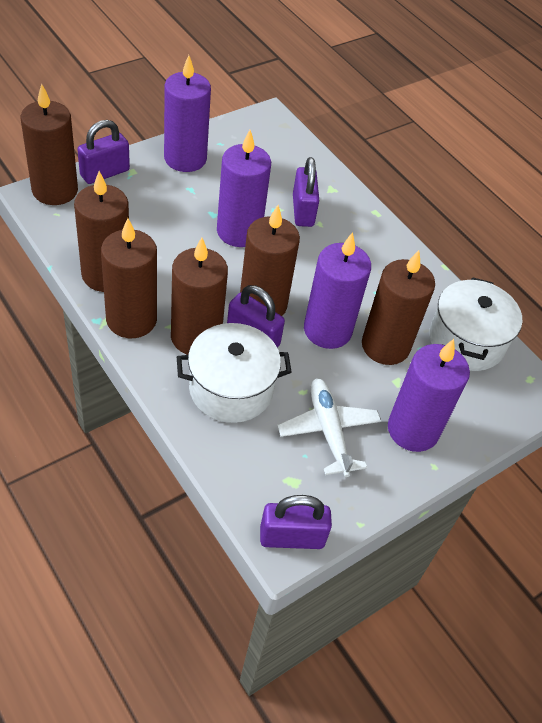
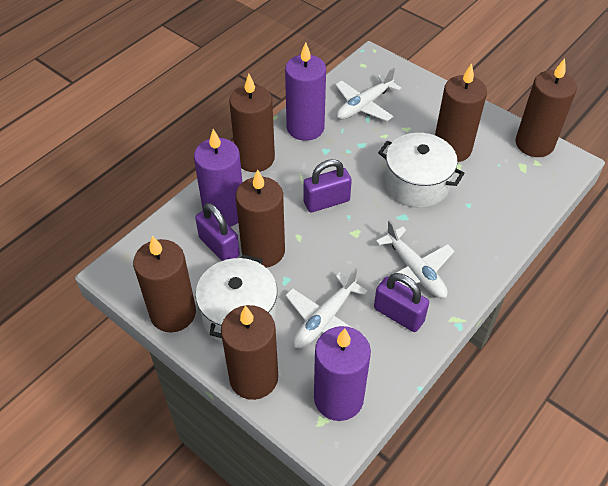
purple candle: 4 -> 3
purple padlock: 4 -> 3
white plane: 1 -> 3

